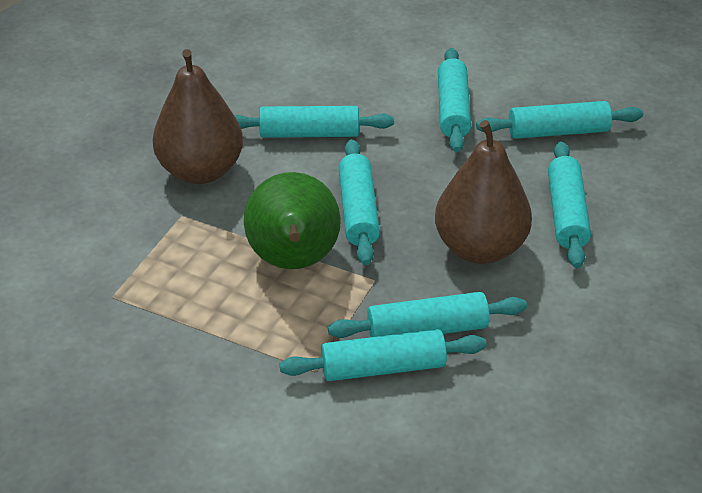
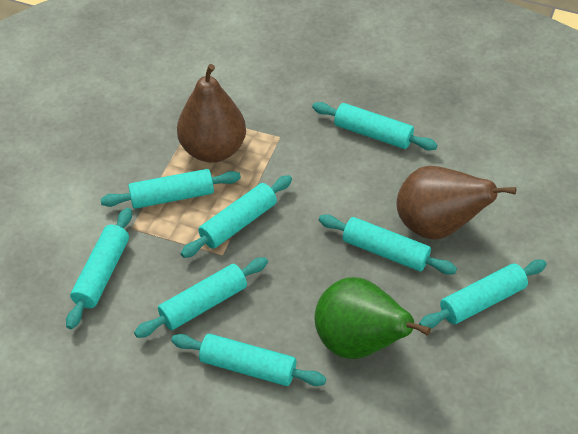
turquoise rolling pin: 7 -> 8

